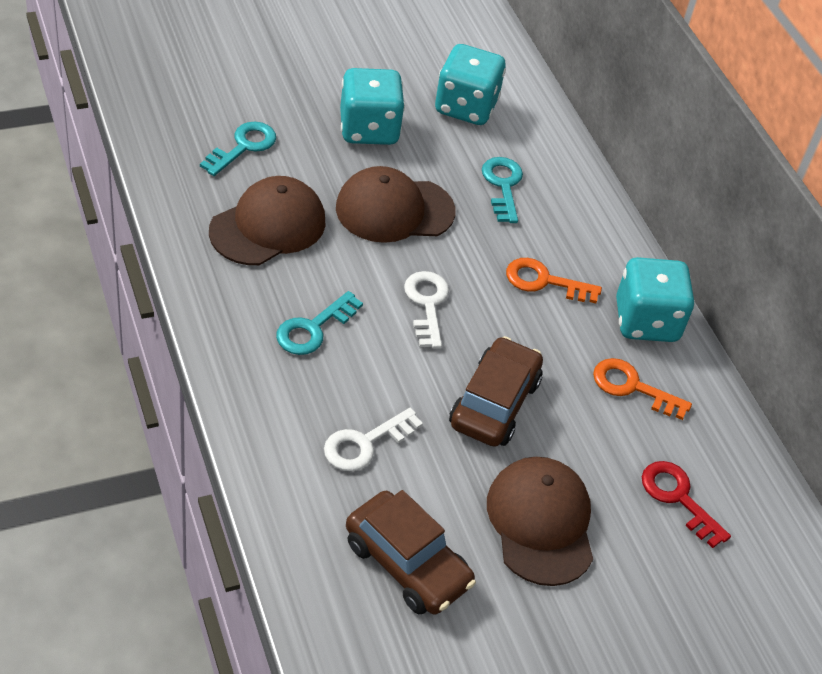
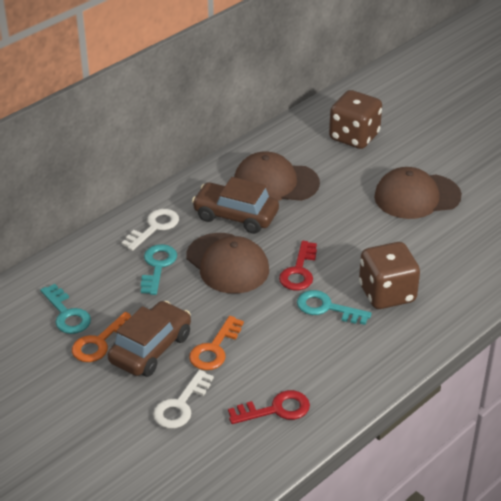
brown dice: 0 -> 2
red key: 1 -> 2
turquoise dice: 3 -> 0

